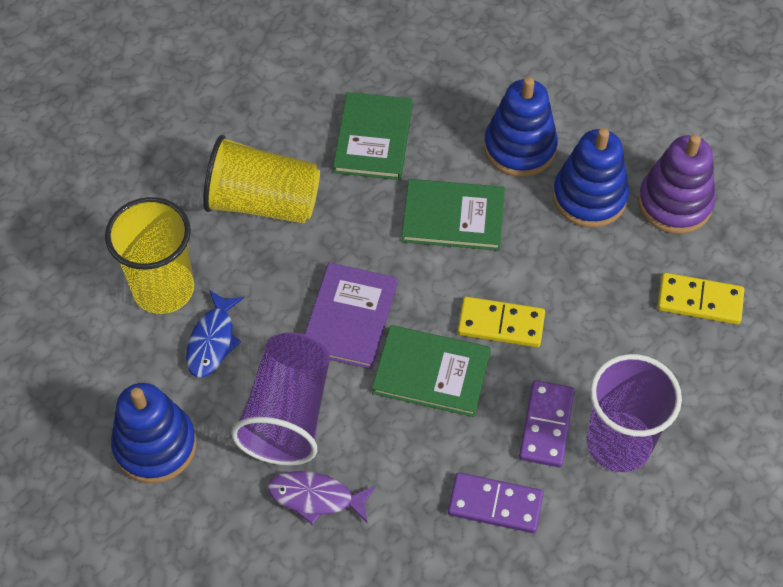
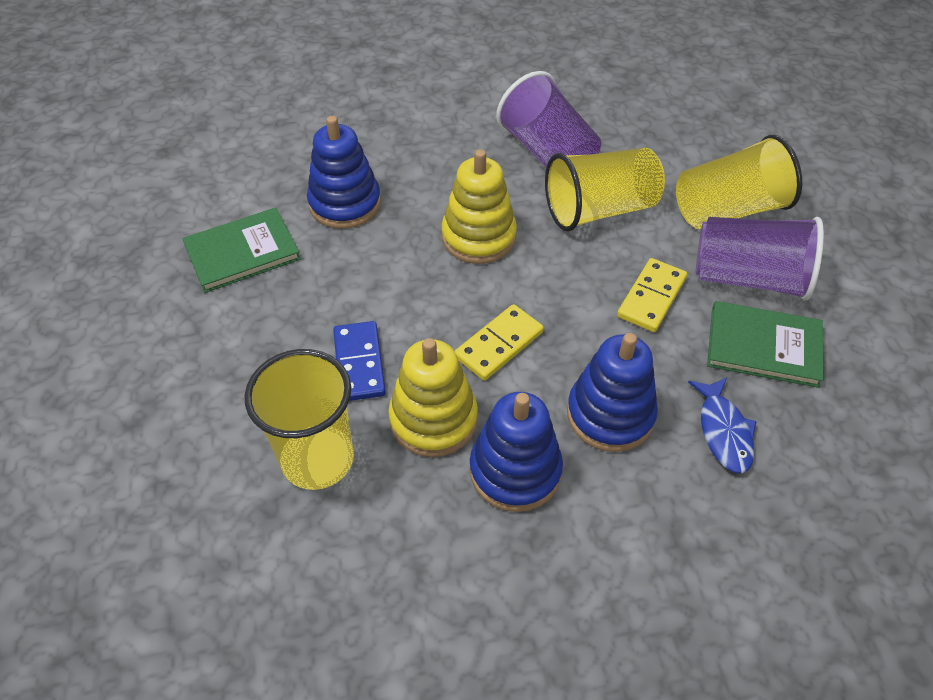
blue domino: 0 -> 1
green book: 3 -> 2
purple book: 1 -> 0
purple domino: 2 -> 0
purple fish: 1 -> 0
purple stacking toy: 1 -> 0
yellow cup: 2 -> 3
yellow stacking toy: 0 -> 2

